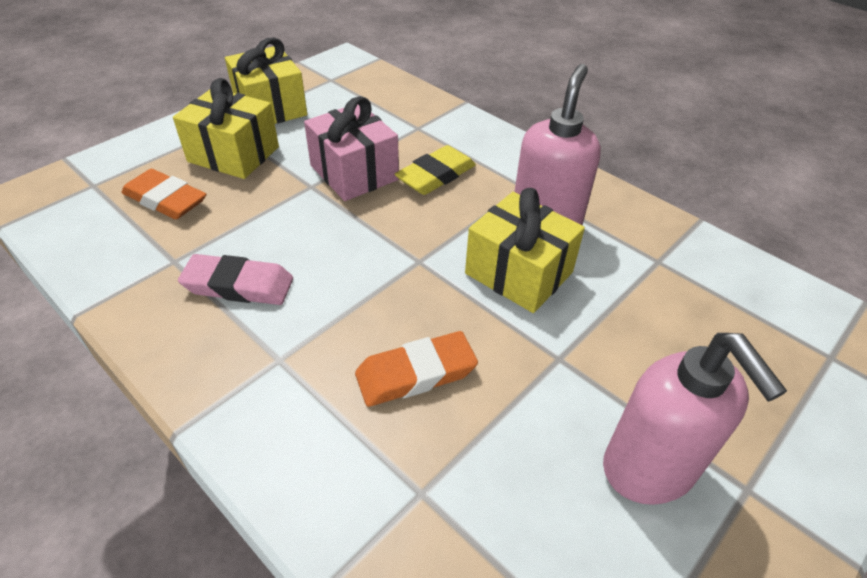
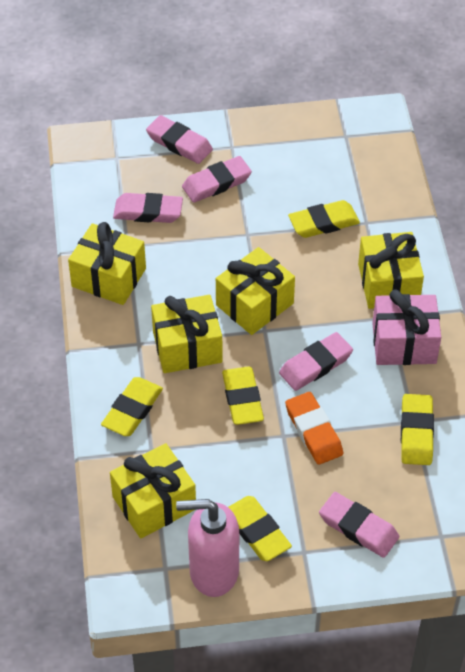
orange eraser: 2 -> 1
pink eraser: 1 -> 5
pink soap dispenser: 2 -> 1
yellow eraser: 1 -> 5
yellow gift: 3 -> 5

